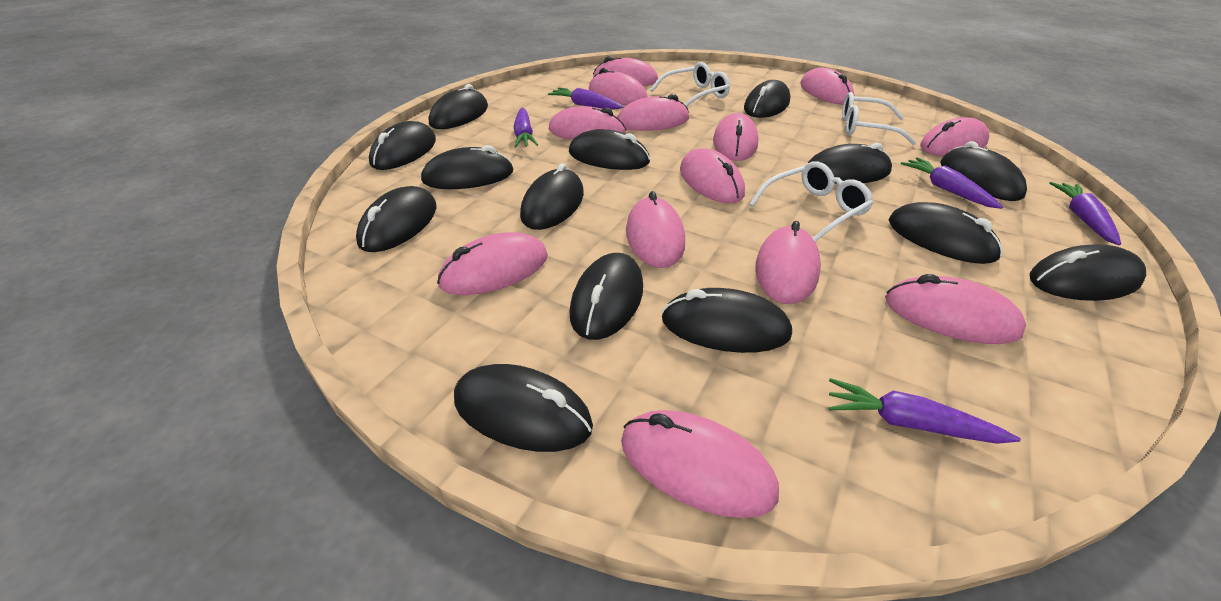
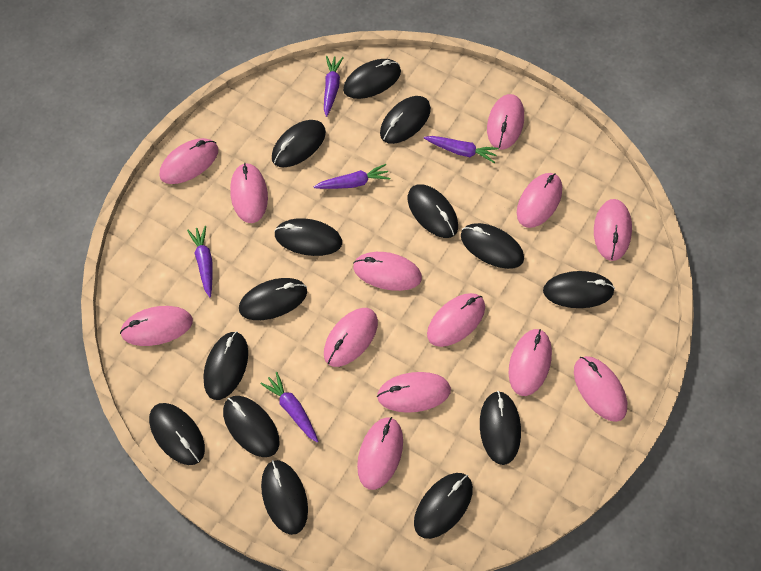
white glasses: 3 -> 0

